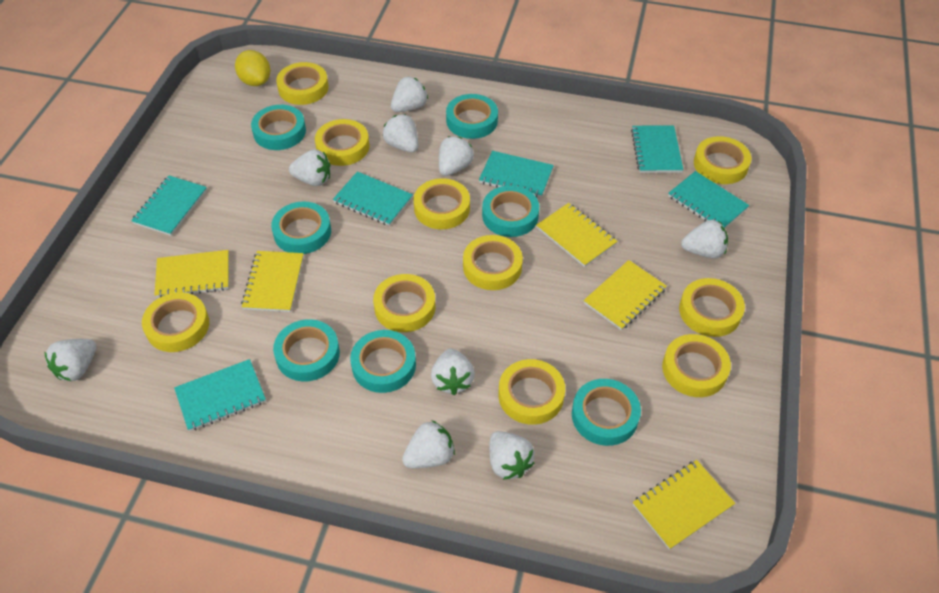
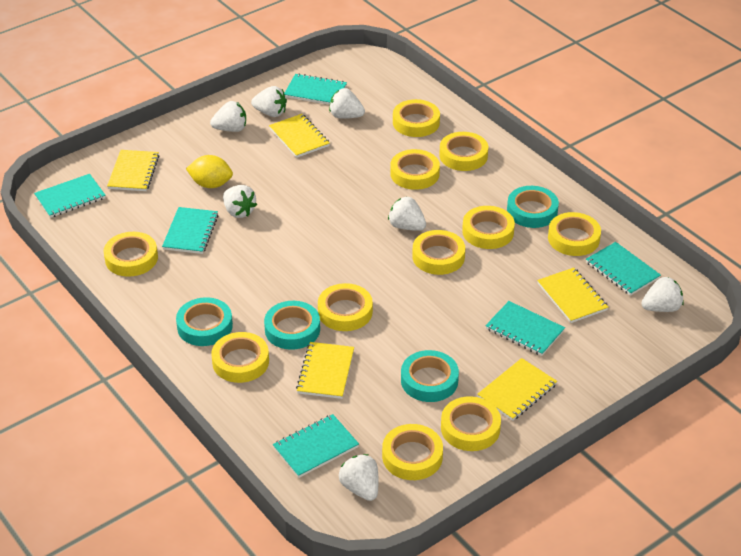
turquoise tape: 7 -> 4
white strawberry: 9 -> 7
yellow tape: 10 -> 11

